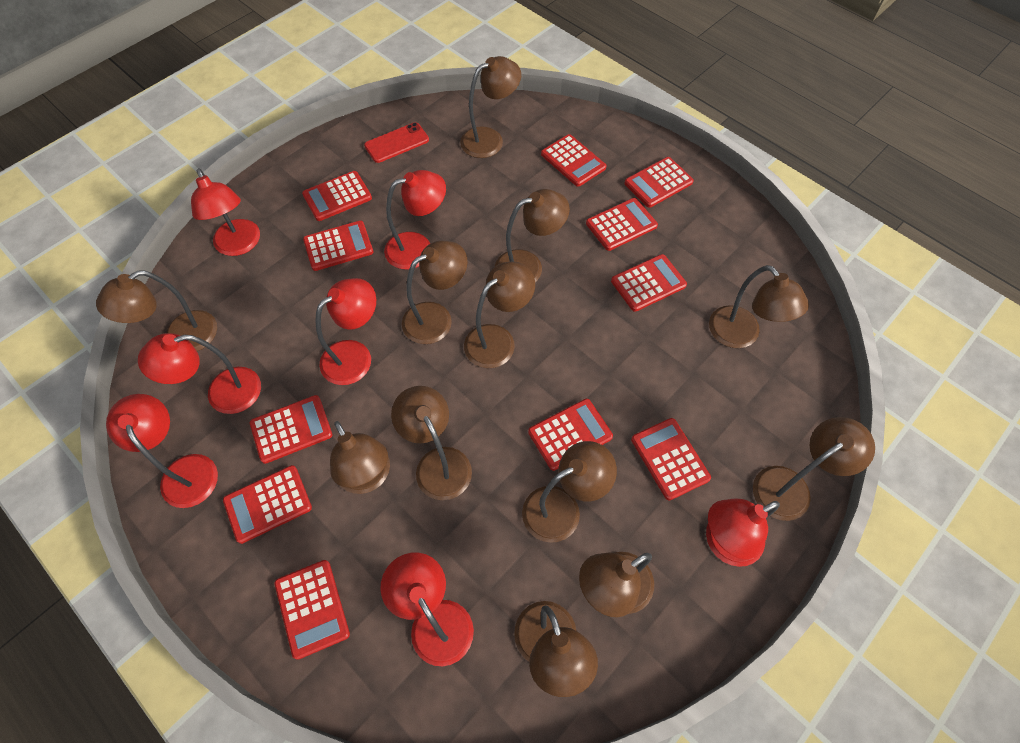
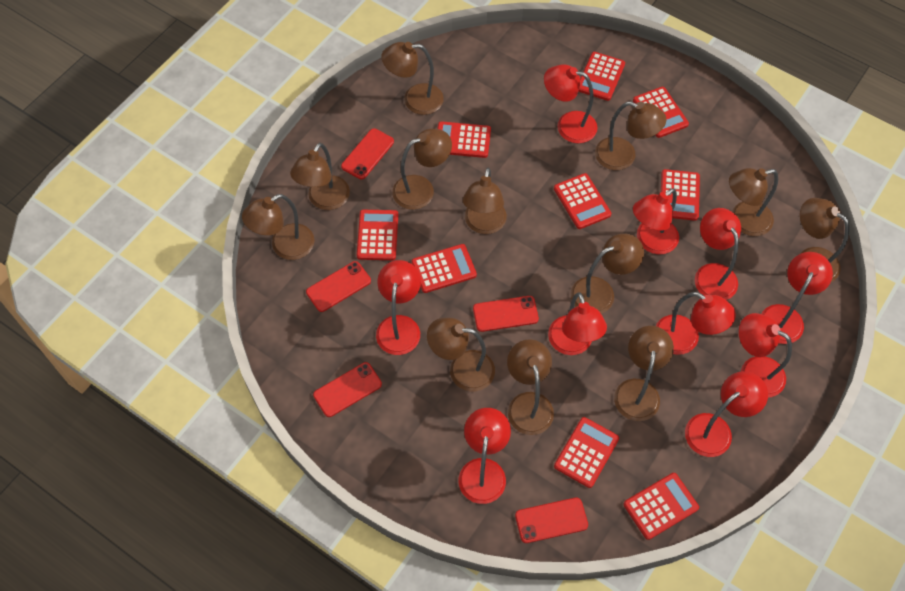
red calculator: 11 -> 9
red lamp: 7 -> 10
red phone: 1 -> 5

